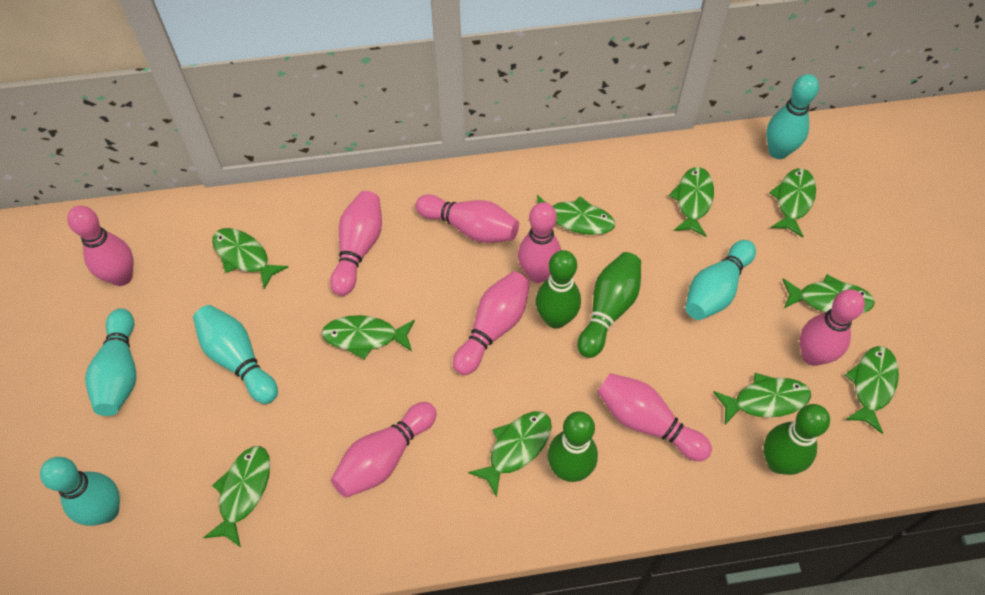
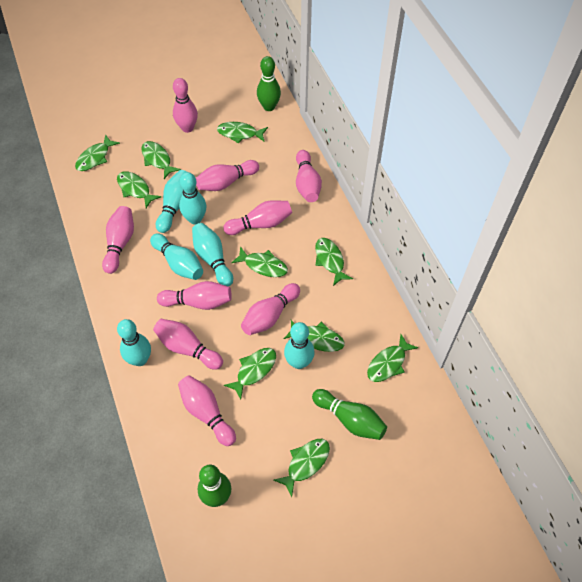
green bowling pin: 4 -> 3
pink bowling pin: 8 -> 9
turquoise bowling pin: 5 -> 6

